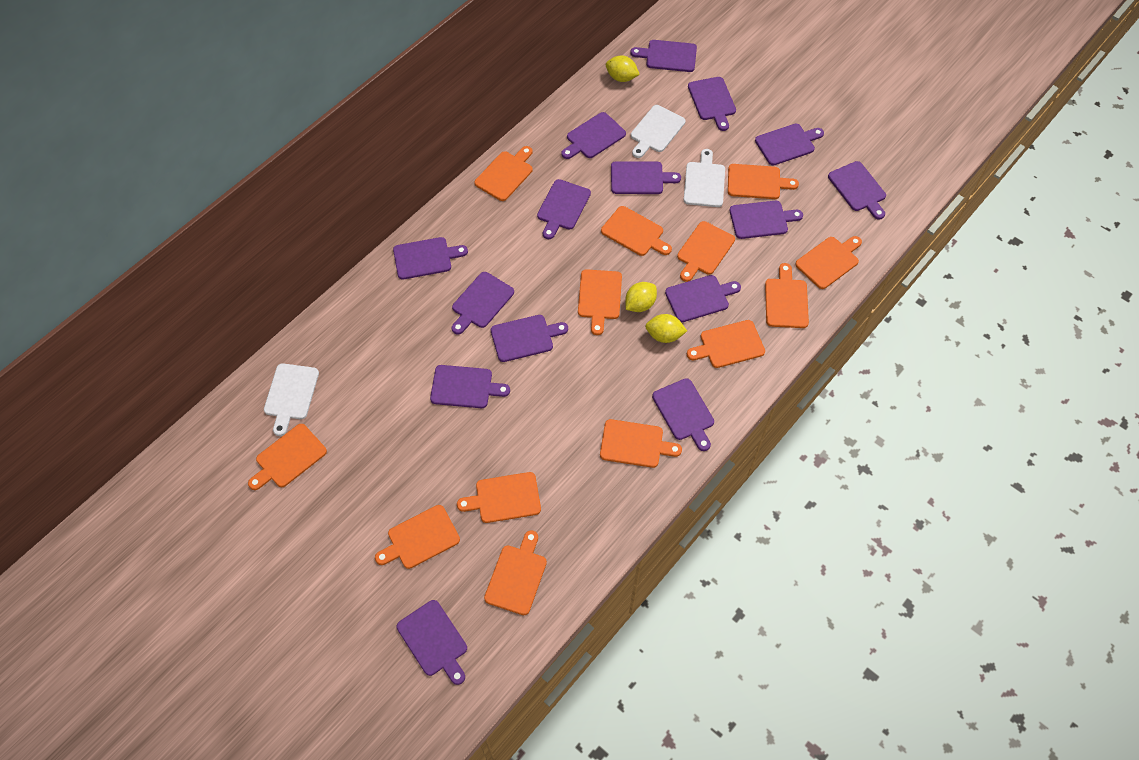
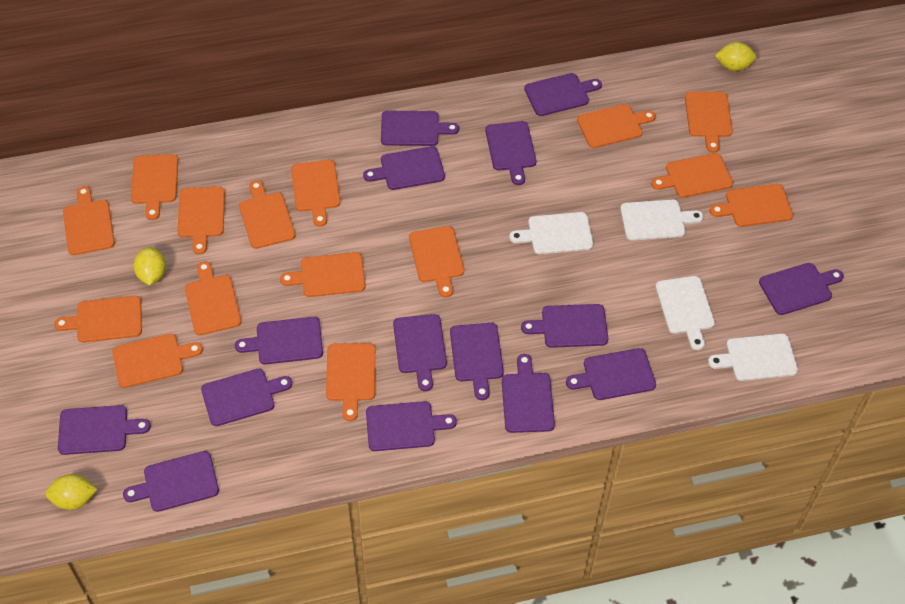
orange cutting board: 13 -> 15
white cutting board: 3 -> 4

